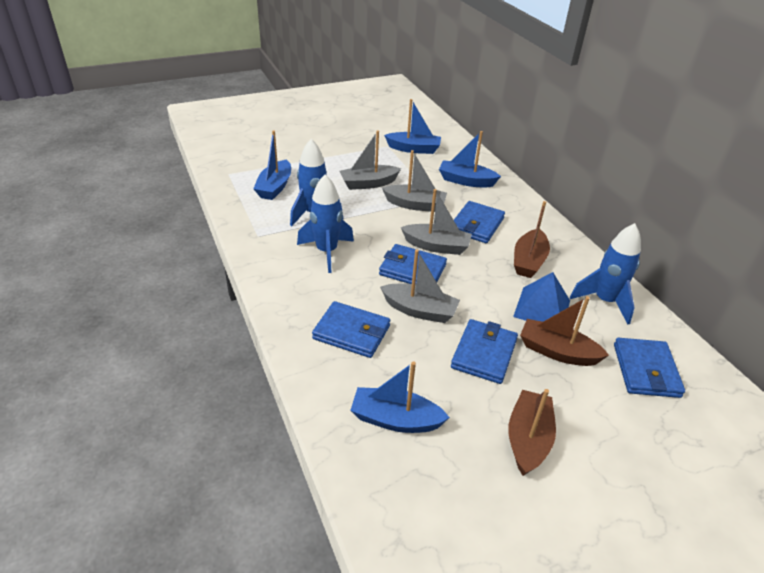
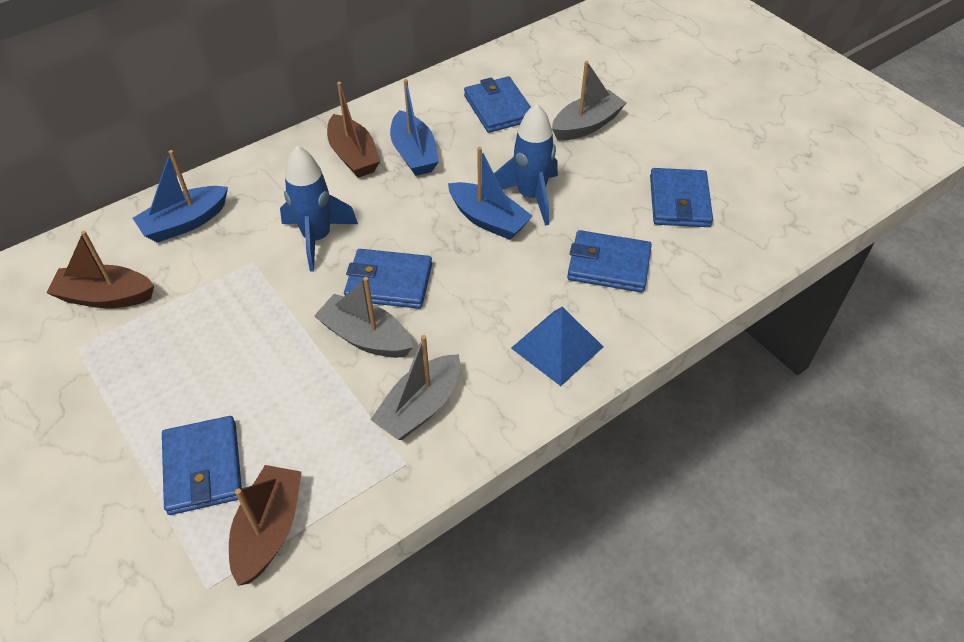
blue boat: 4 -> 3
blue rocket: 3 -> 2
grey boat: 4 -> 3

